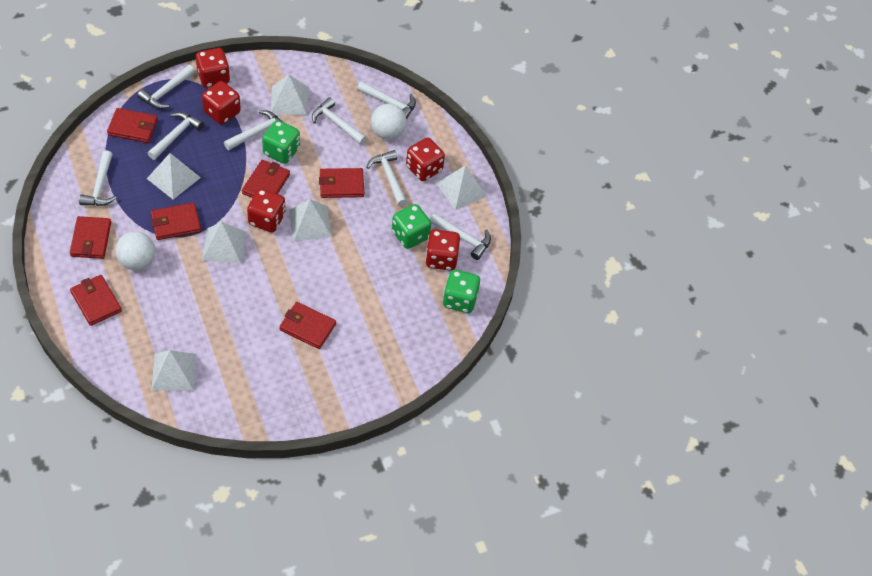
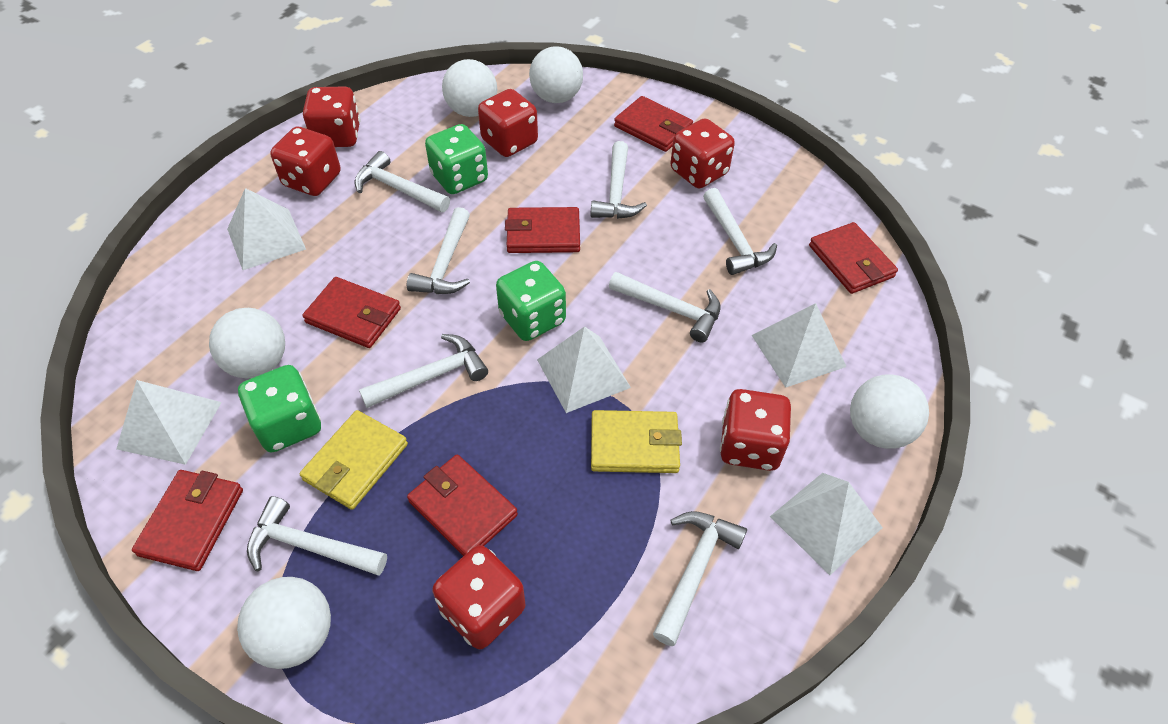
red dice: 5 -> 6
red wallet: 7 -> 6
white ball: 2 -> 5
white pyramid: 6 -> 5
yellow wallet: 0 -> 2

